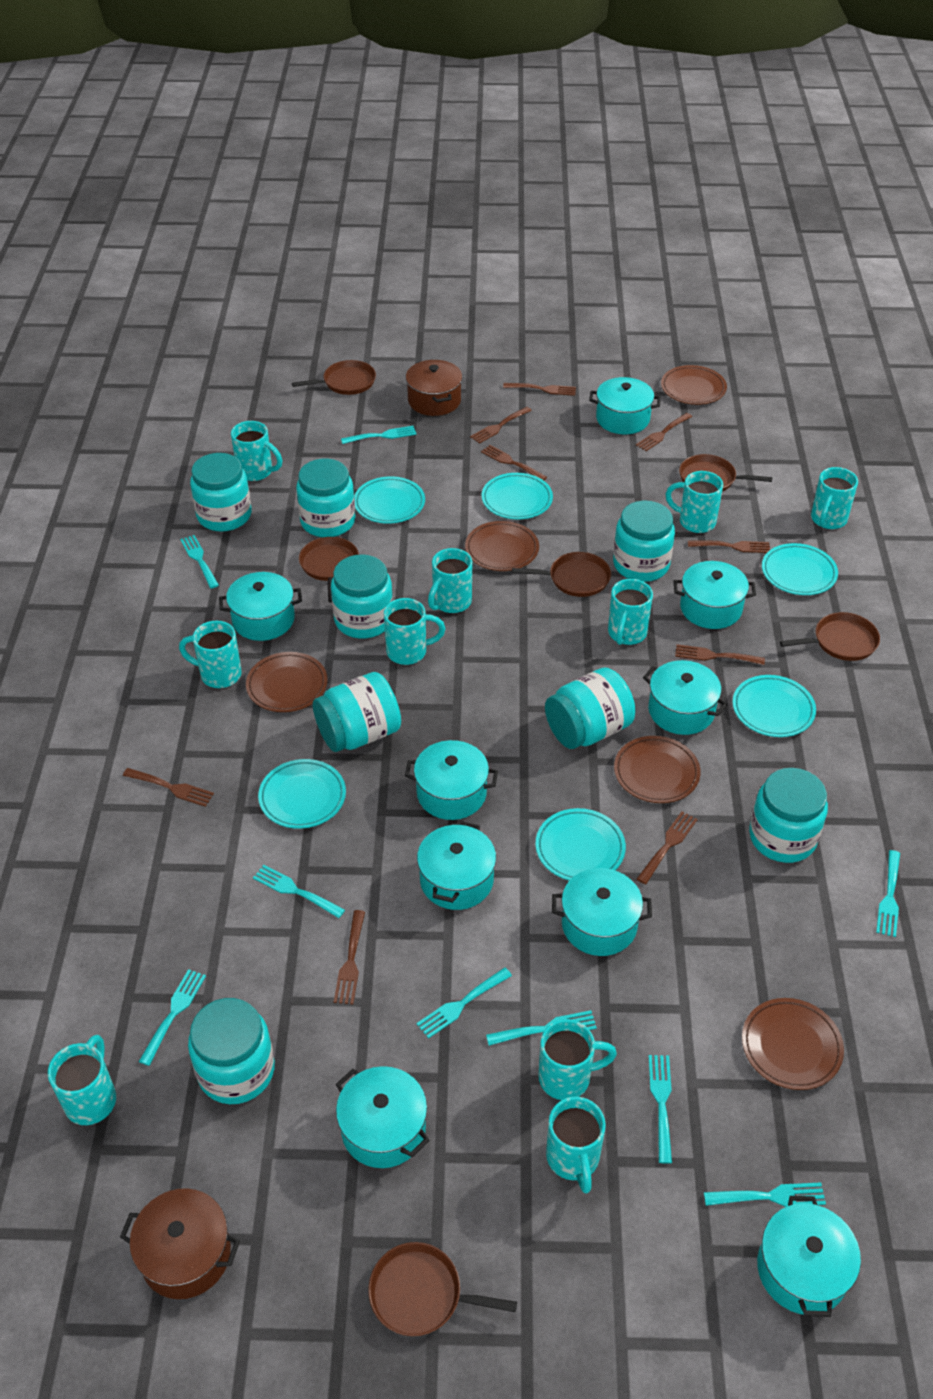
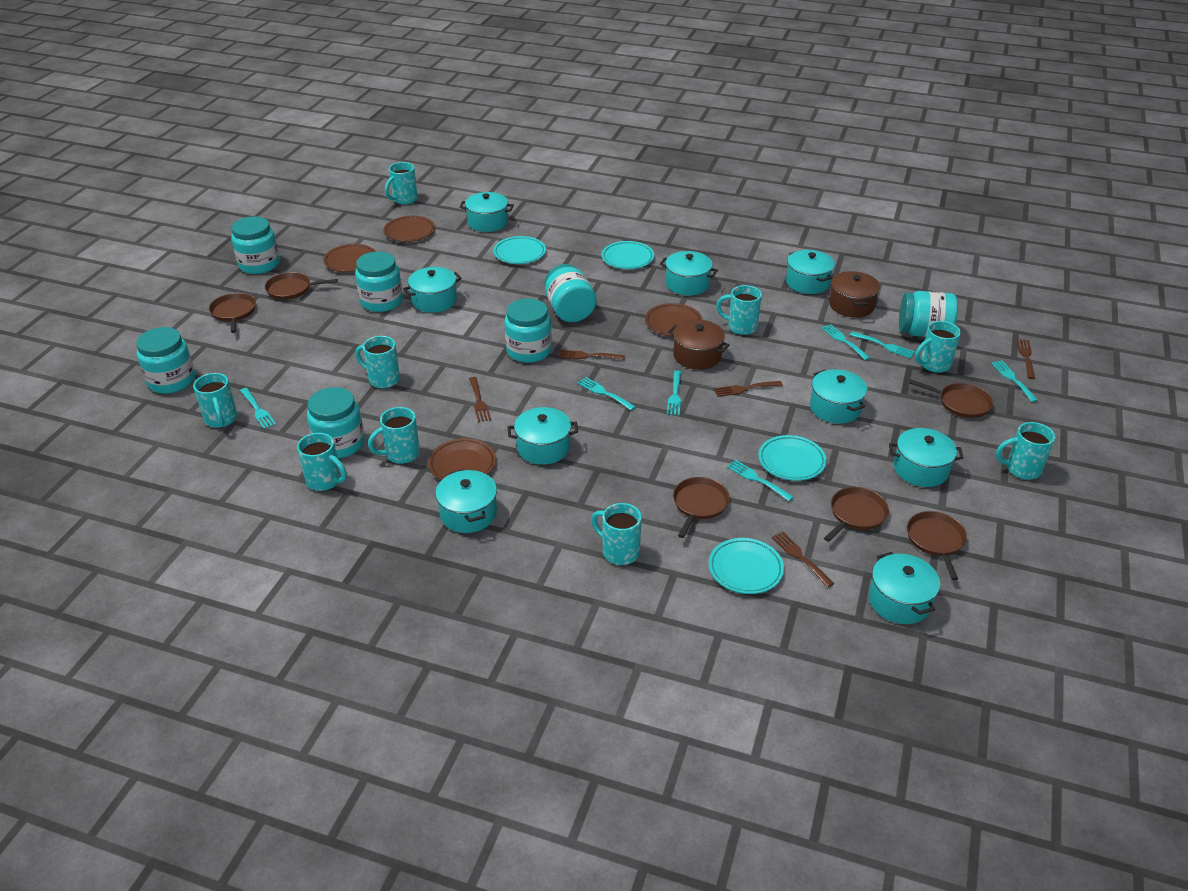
brown fork: 9 -> 5
brown plate: 5 -> 4
turquoise fork: 9 -> 7
turquoise jar: 8 -> 7
turquoise mug: 10 -> 9
turquoise plate: 6 -> 4

